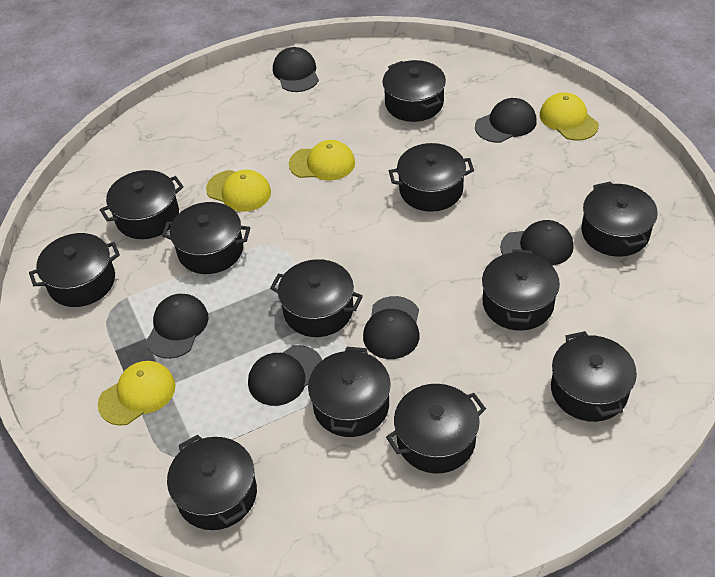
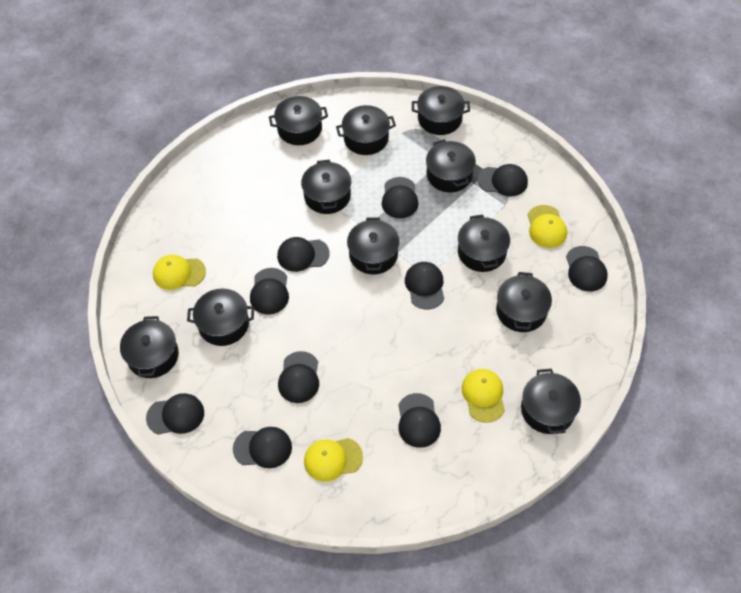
black cap: 6 -> 10
black pot: 12 -> 11

